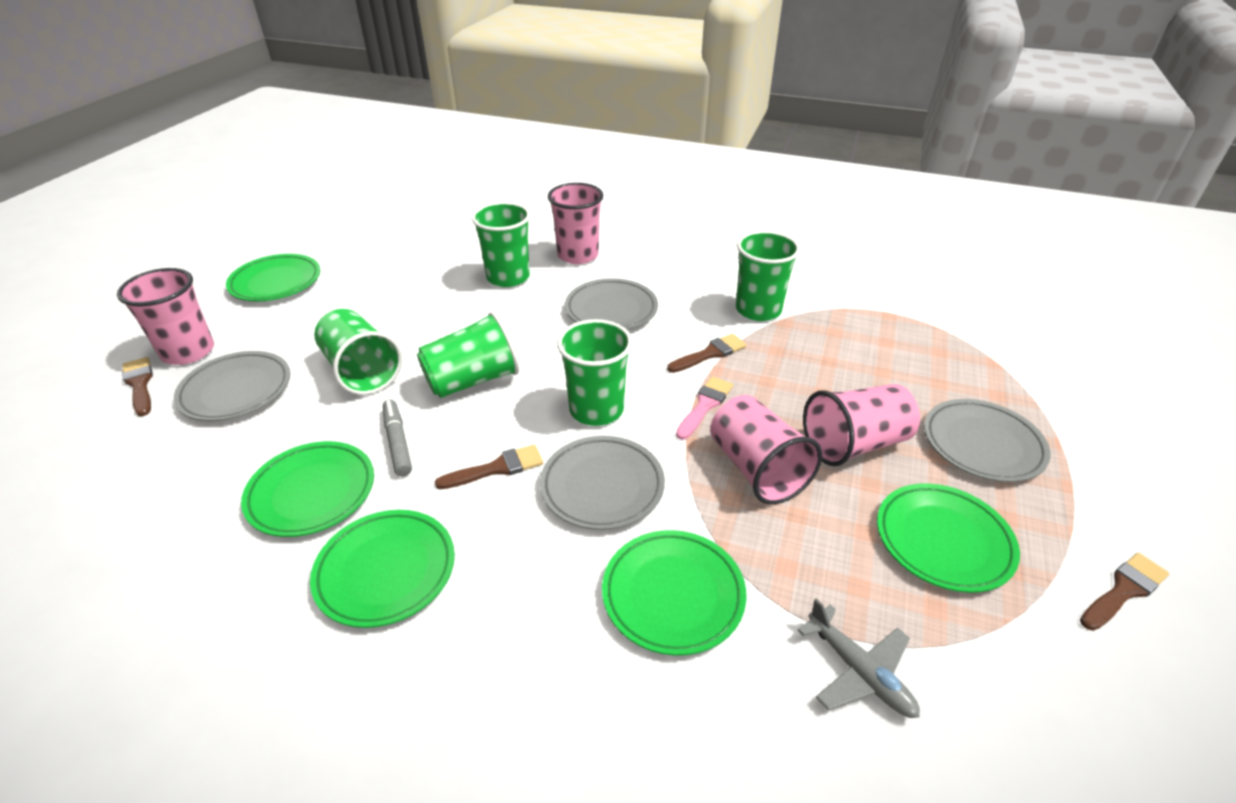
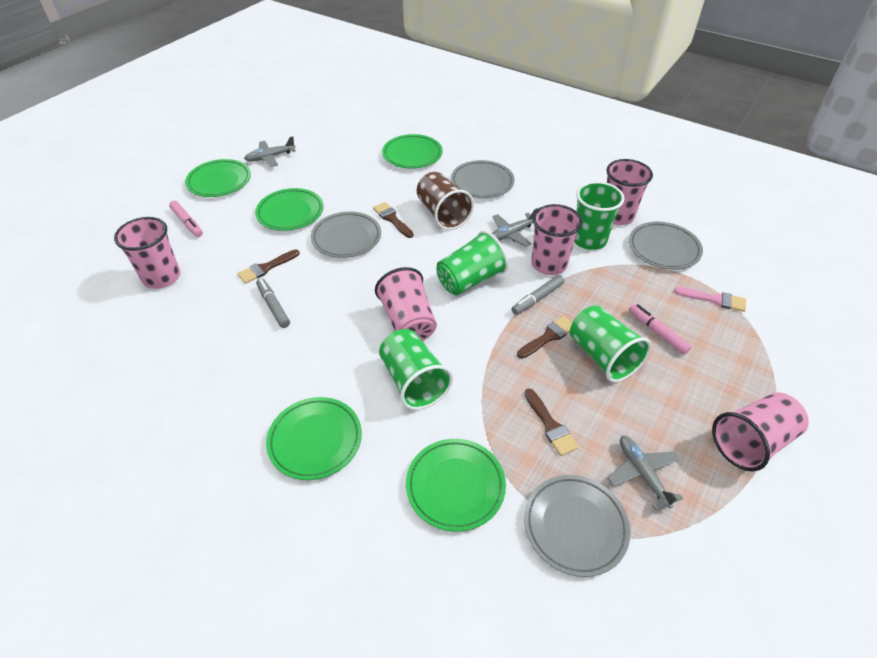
brown cup: 0 -> 1
green cup: 5 -> 4
grey marker: 1 -> 2
grey plane: 1 -> 3
pink cup: 4 -> 5
pink marker: 0 -> 2

